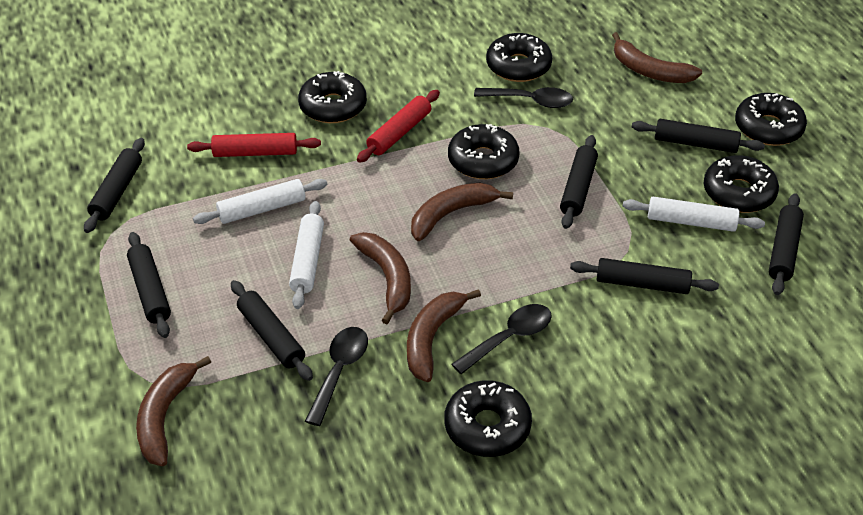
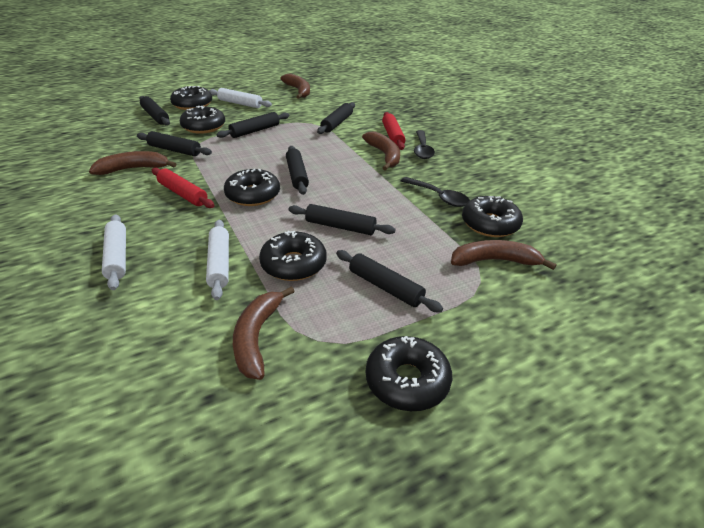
black spoon: 3 -> 2

